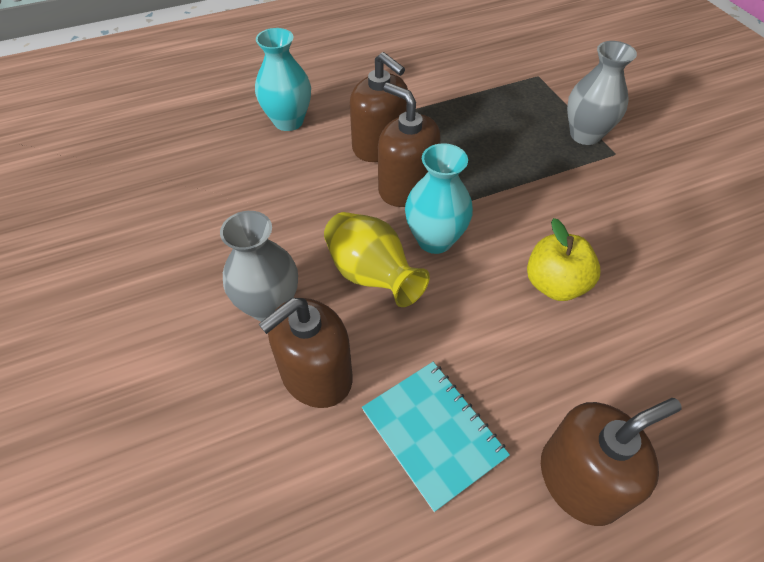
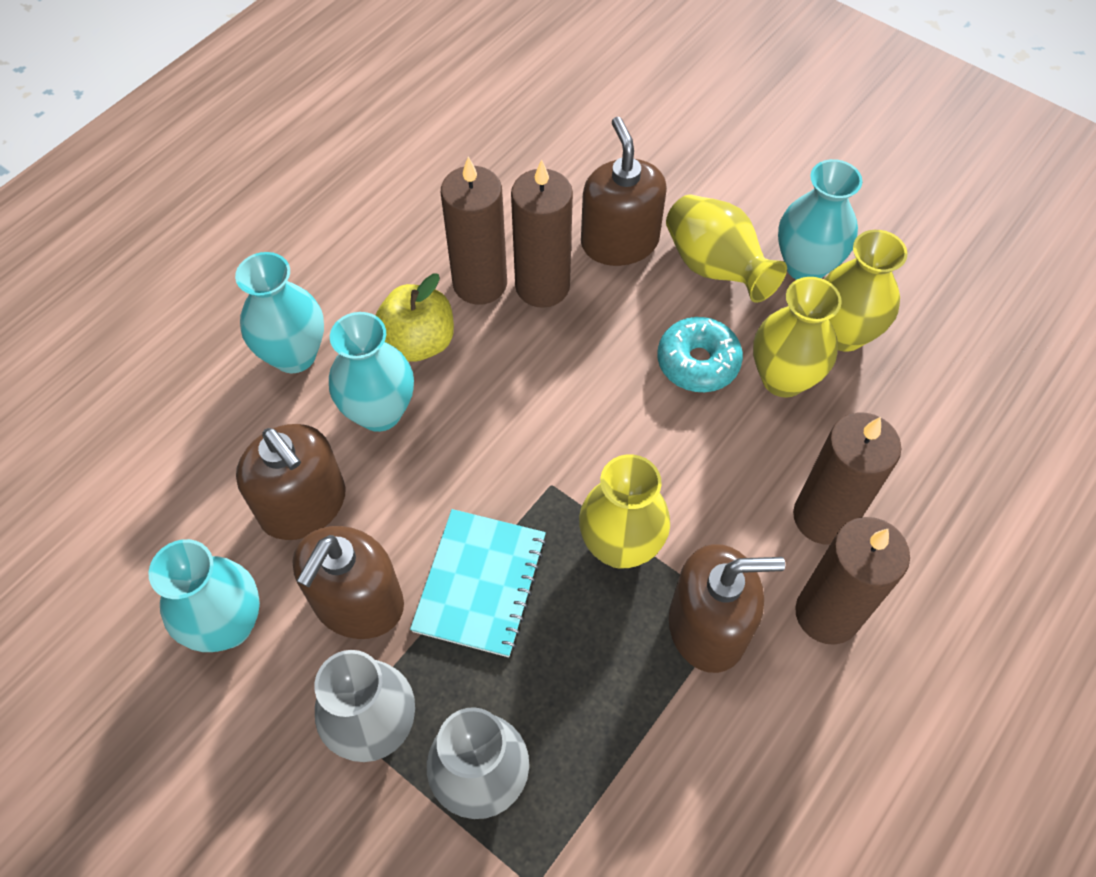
brown candle: 0 -> 4
turquoise donut: 0 -> 1
turquoise vase: 2 -> 4
yellow vase: 1 -> 4

